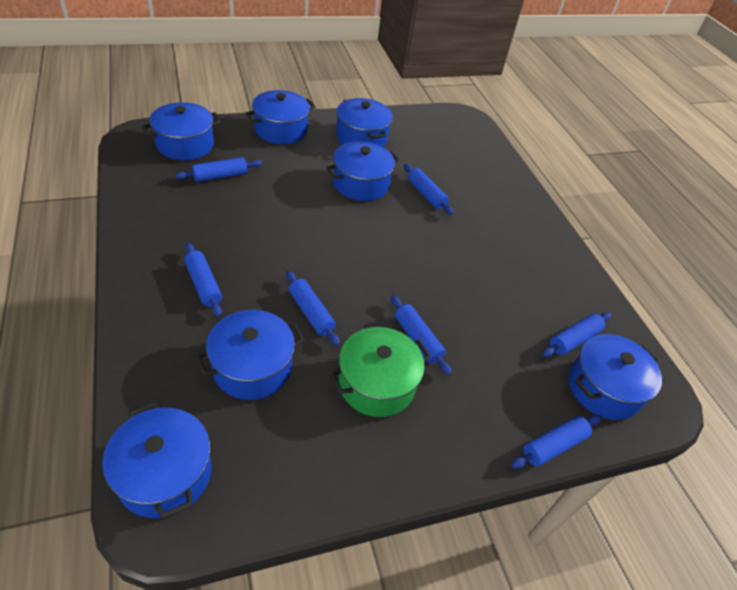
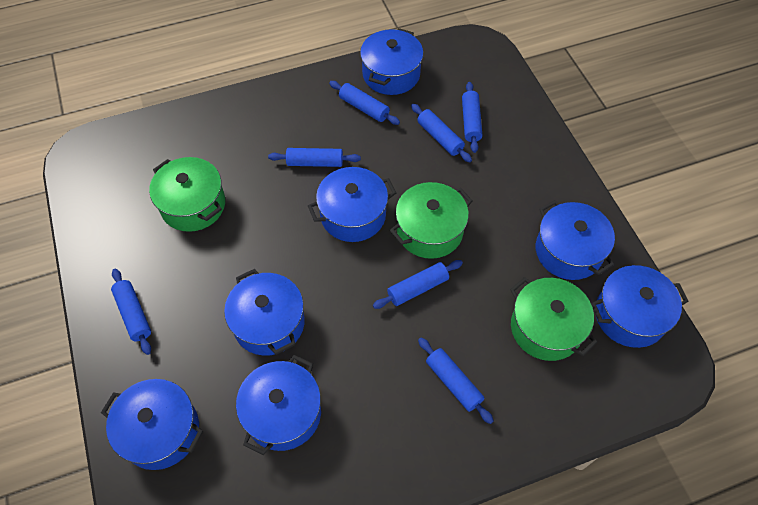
green pot: 1 -> 3

